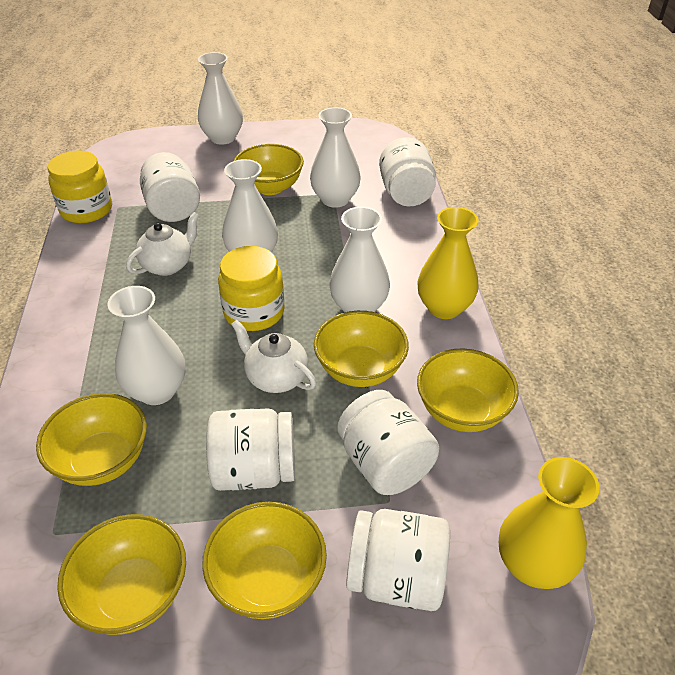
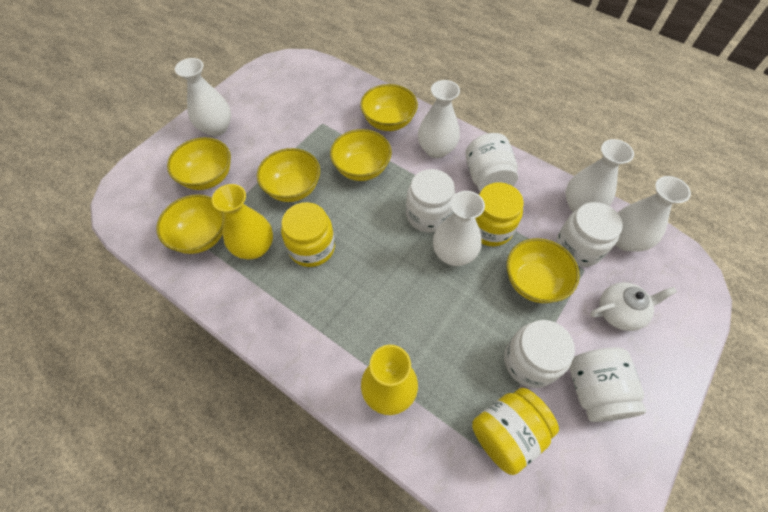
white teapot: 2 -> 1
yellow jar: 2 -> 3

